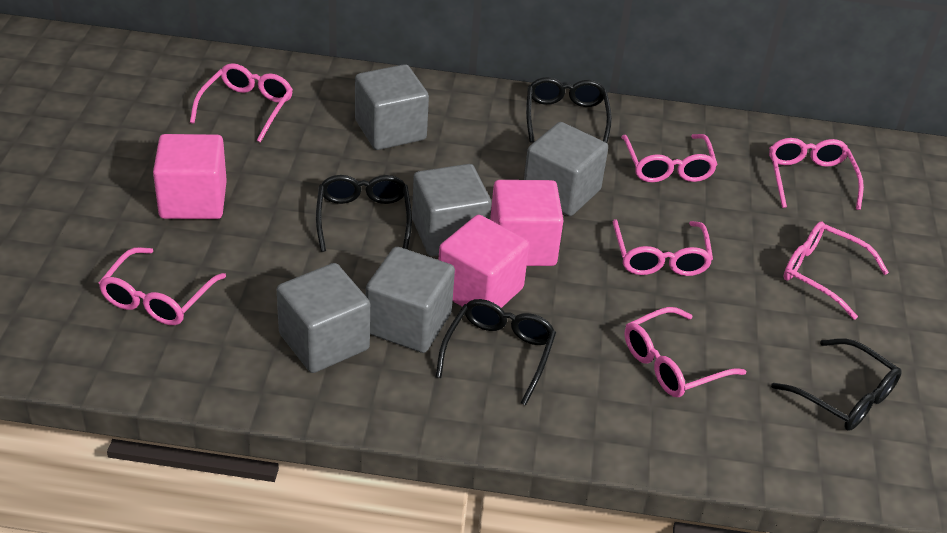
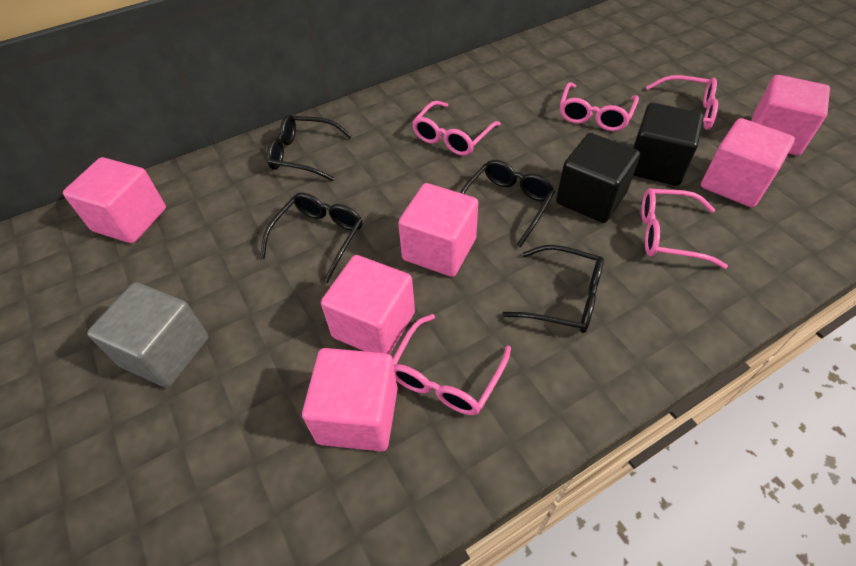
black cube: 0 -> 2
grey cube: 5 -> 1
pink cube: 3 -> 6
pink glasses: 7 -> 5

